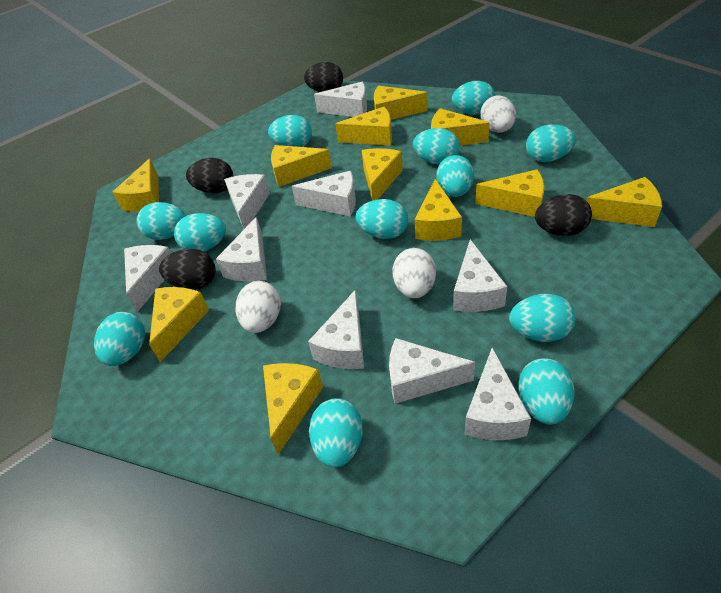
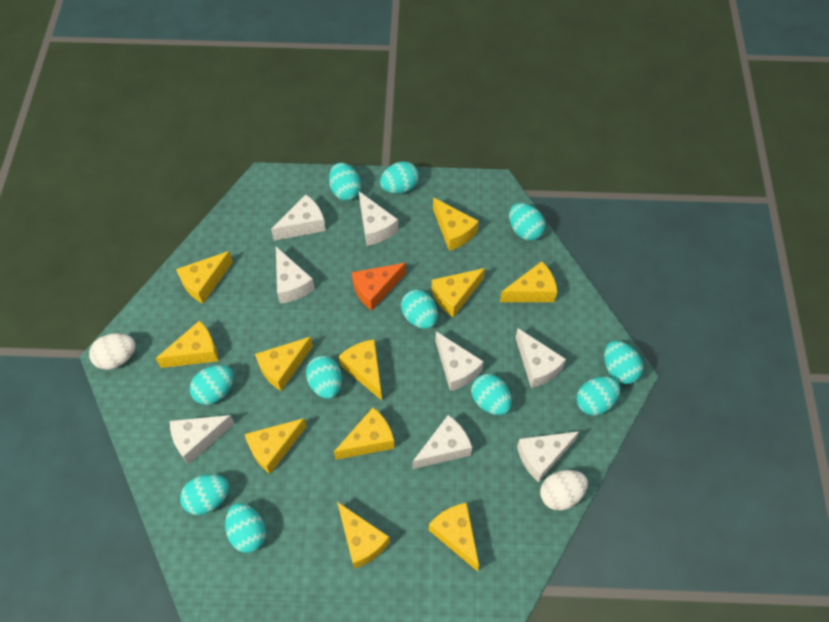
black egg: 4 -> 0
orange cheese: 0 -> 1
turquoise egg: 12 -> 11
white cheese: 9 -> 8
white egg: 3 -> 2

